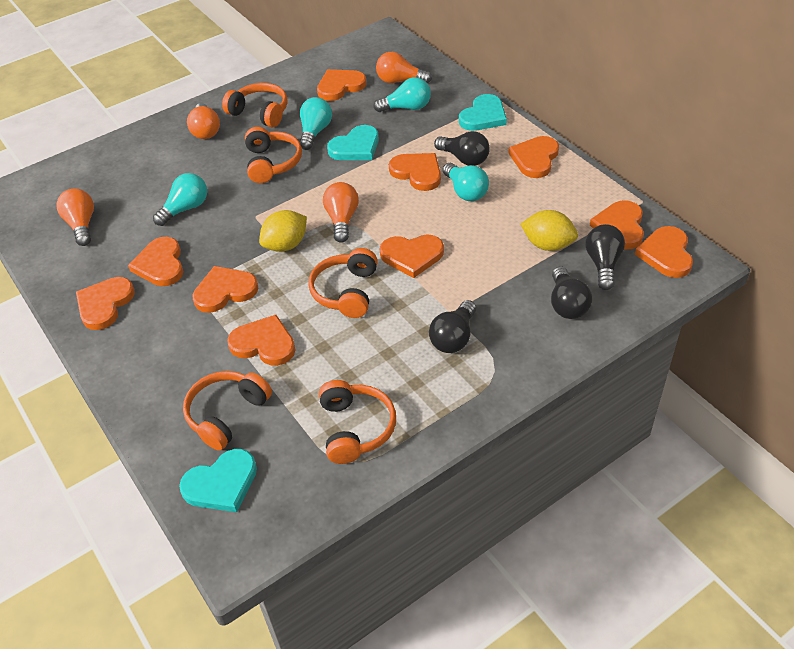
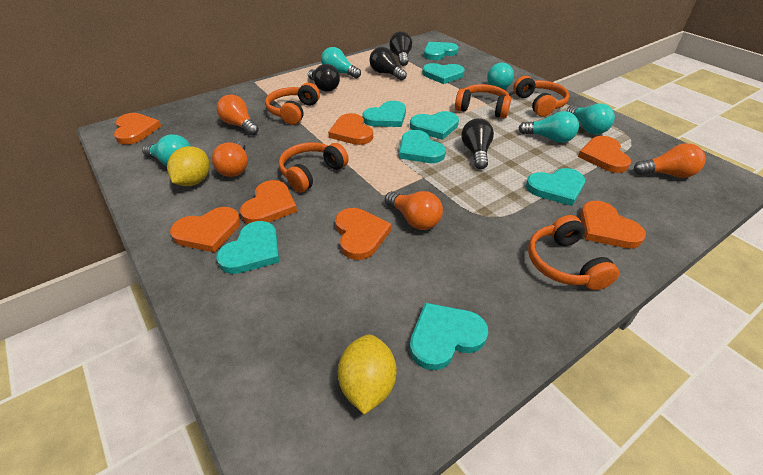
orange heart: 10 -> 7
turquoise heart: 3 -> 8
turquoise light bulb: 4 -> 5

